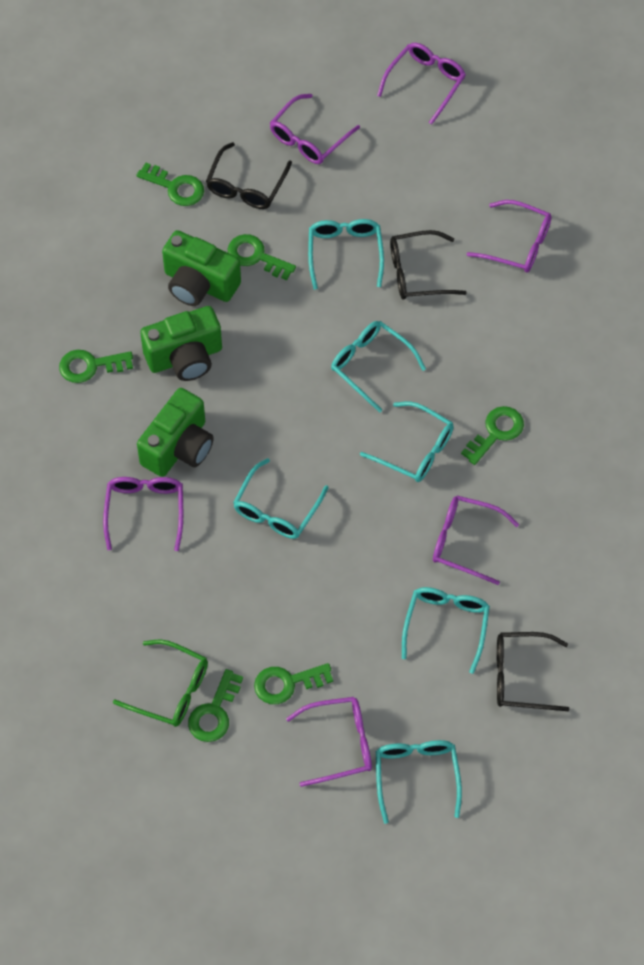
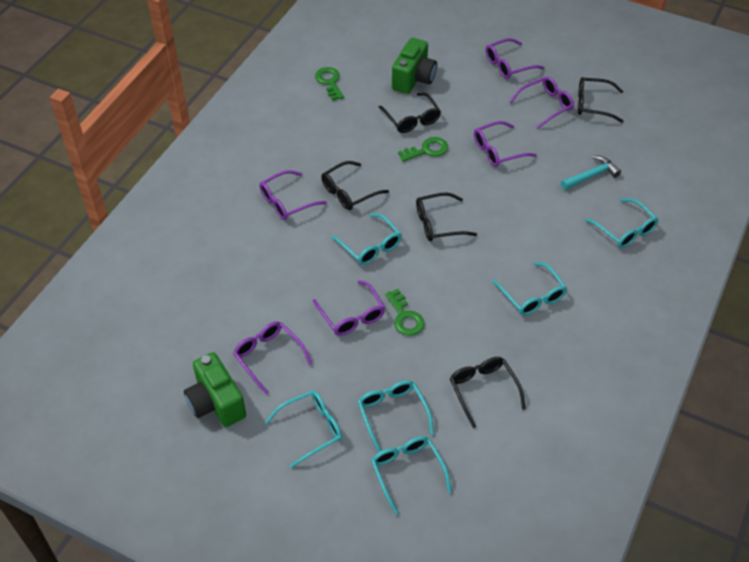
black glasses: 3 -> 5
green camera: 3 -> 2
green glasses: 1 -> 0
green key: 6 -> 3
turquoise hammer: 0 -> 1

